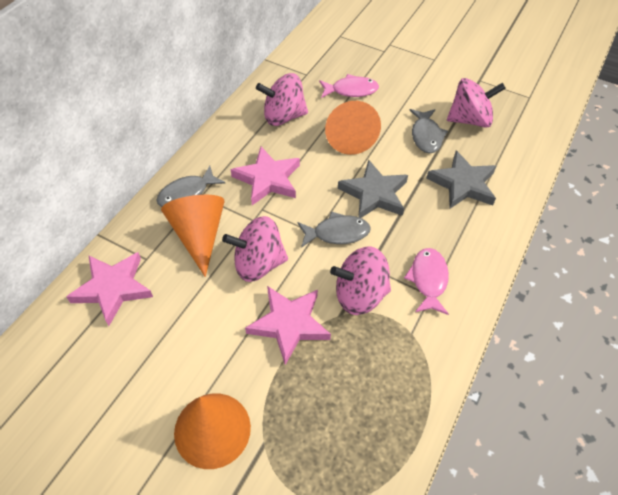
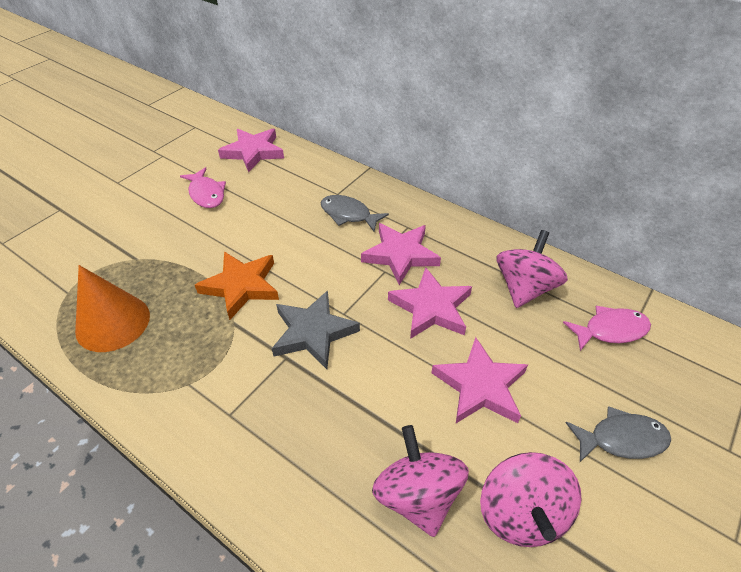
grey fish: 3 -> 2
grey star: 2 -> 1
orange cone: 3 -> 1
orange star: 0 -> 1
pink spinning top: 4 -> 3
pink star: 3 -> 4

